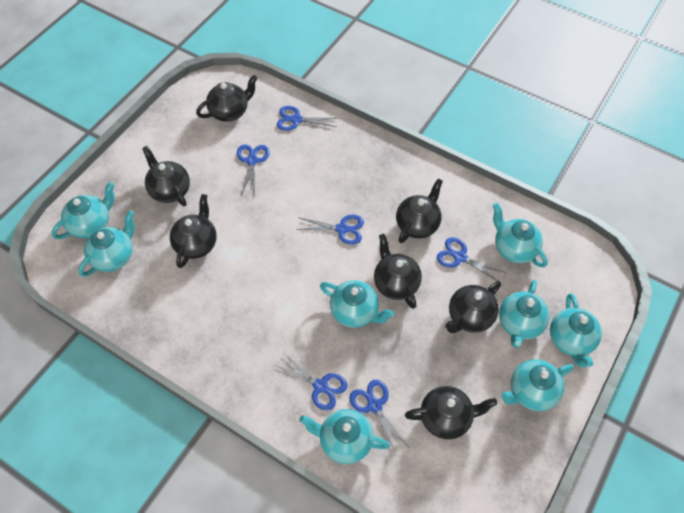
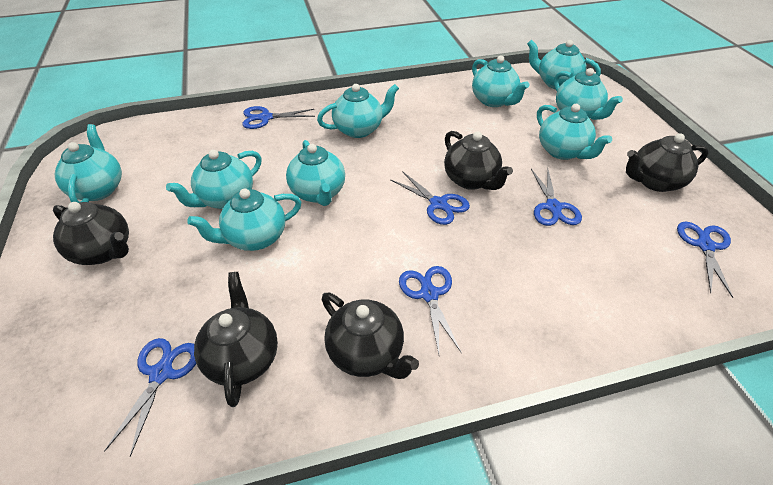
black teapot: 7 -> 5
turquoise teapot: 8 -> 9

